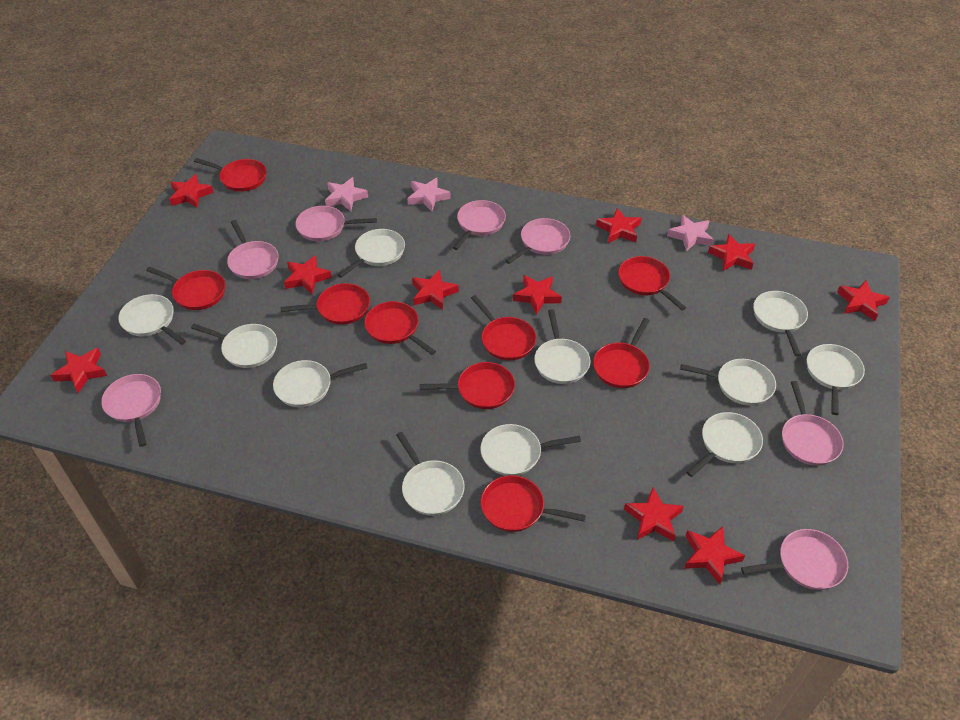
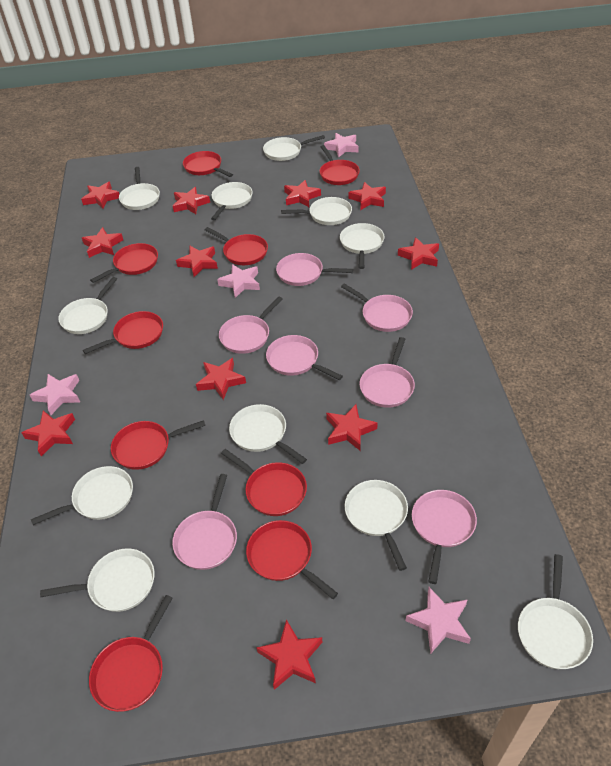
pink star: 3 -> 4
red star: 10 -> 11

